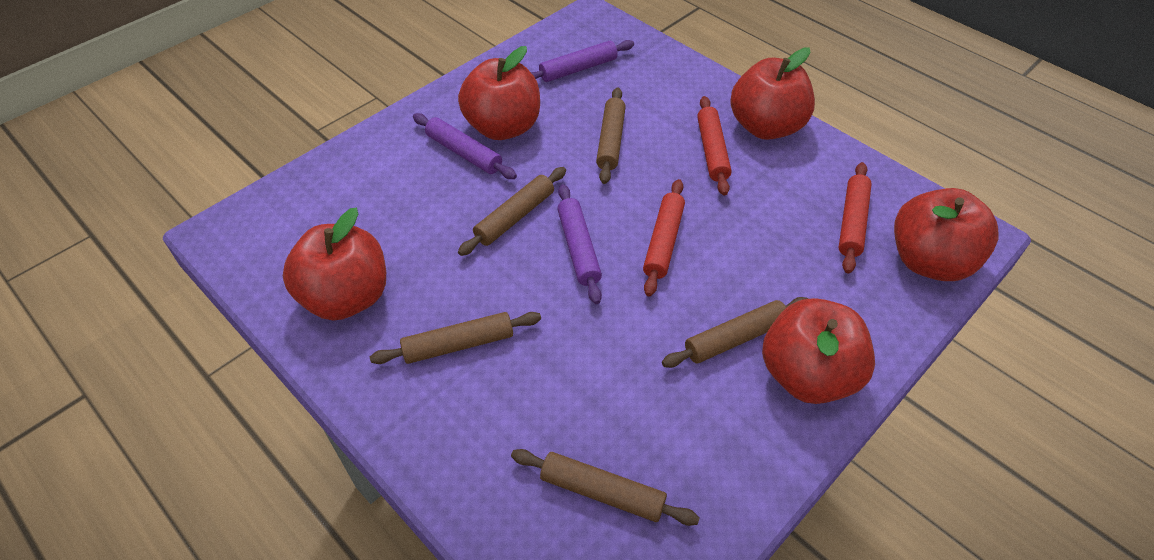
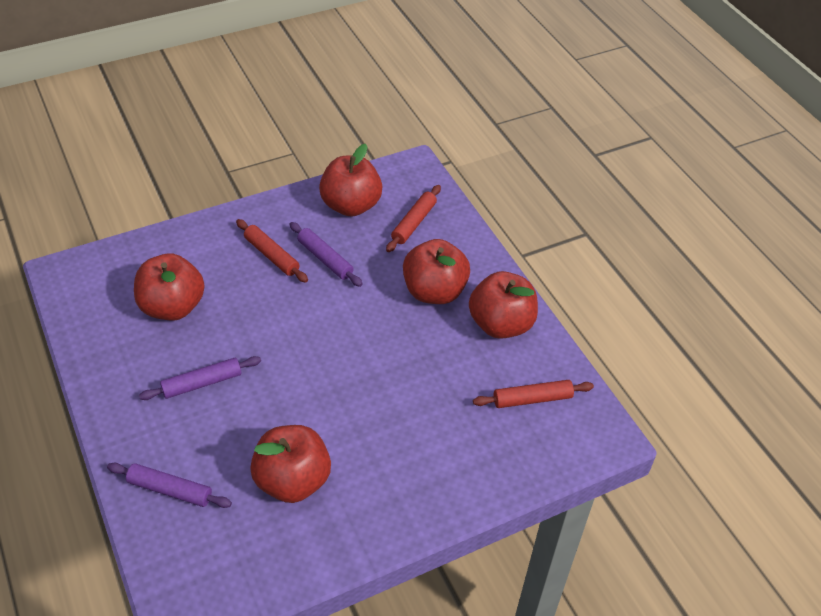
brown rolling pin: 5 -> 0

